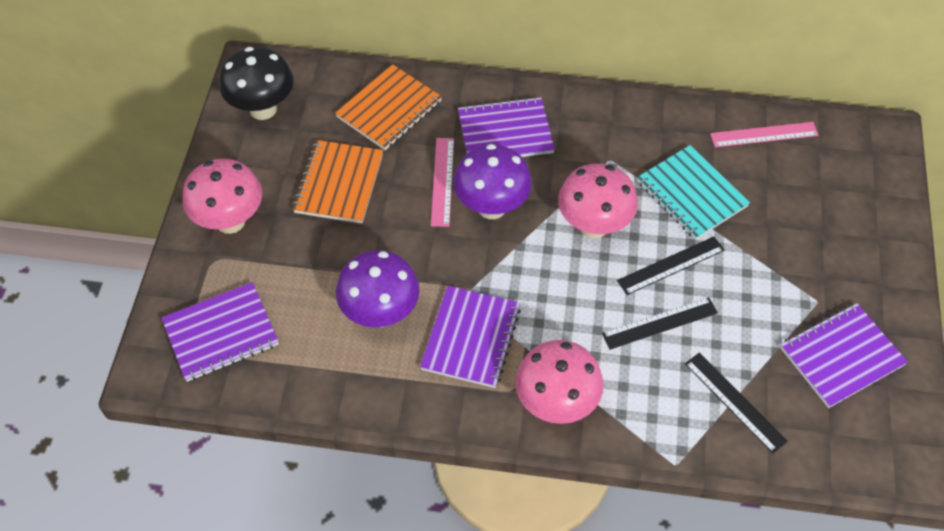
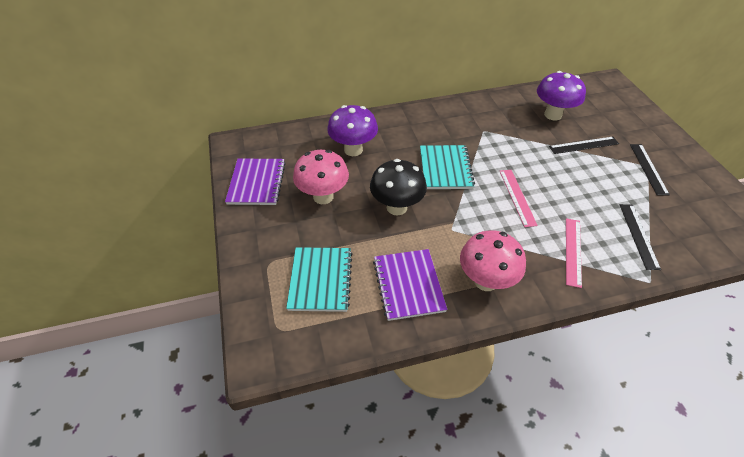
orange notebook: 2 -> 0
pink mushroom: 3 -> 2
purple notebook: 4 -> 2
turquoise notebook: 1 -> 2

